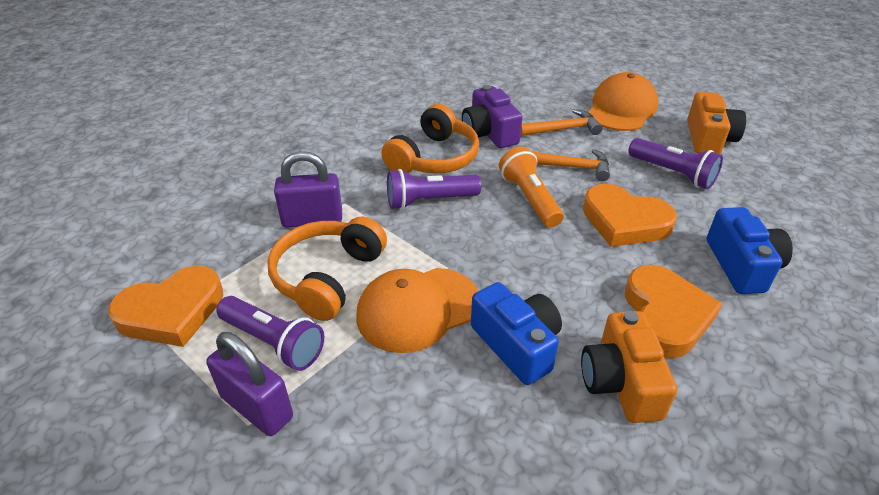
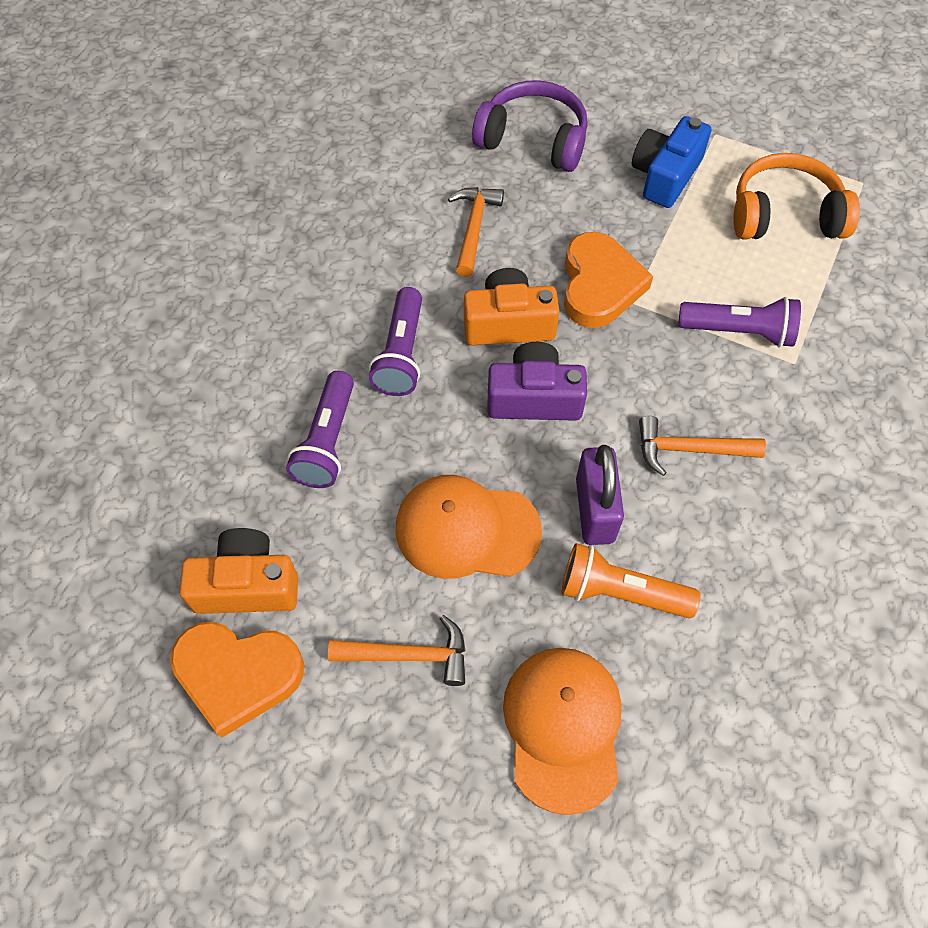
blue camera: 2 -> 1
orange hammer: 2 -> 3
orange headphones: 2 -> 1
orange heart: 3 -> 2
purple headphones: 0 -> 1
purple padlock: 2 -> 1

